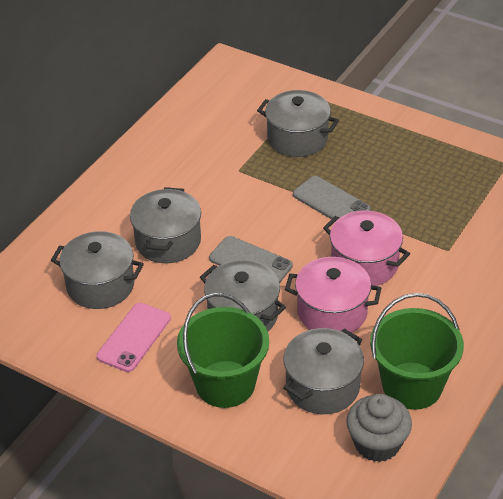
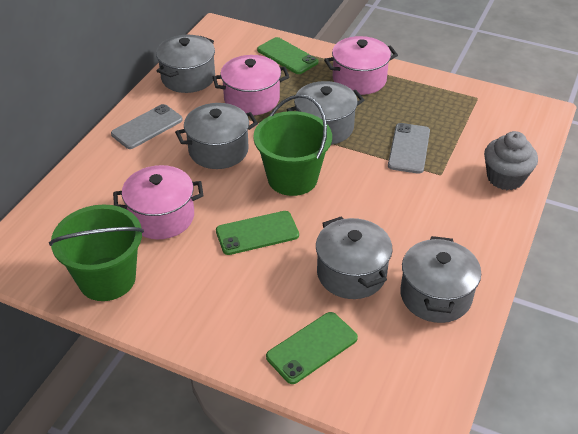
green phone: 0 -> 3
pink phone: 1 -> 0
pink pot: 2 -> 3

